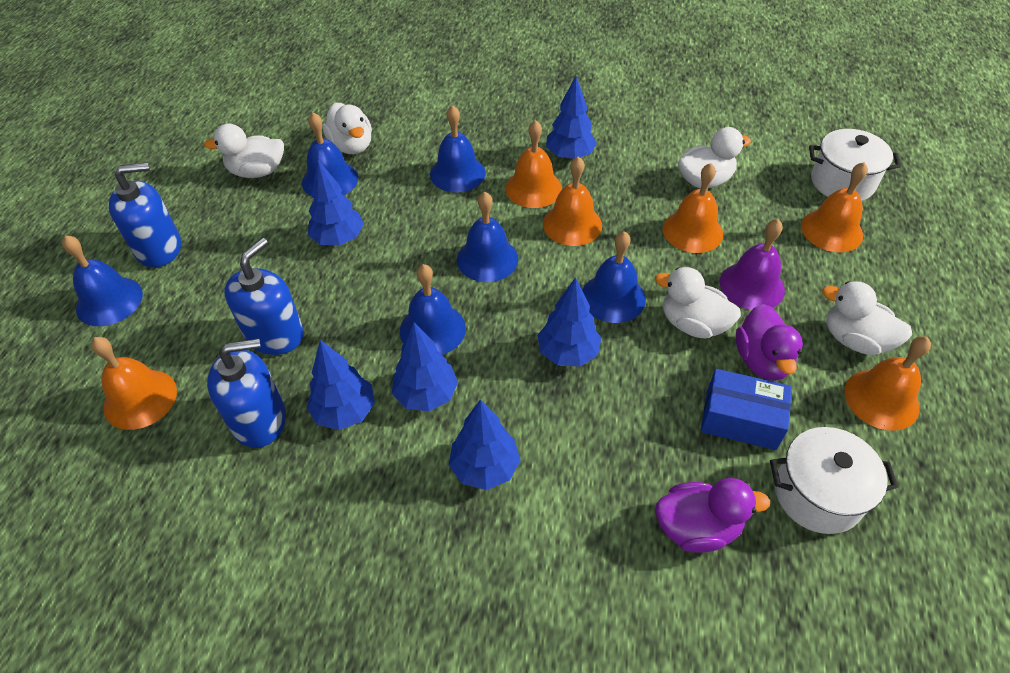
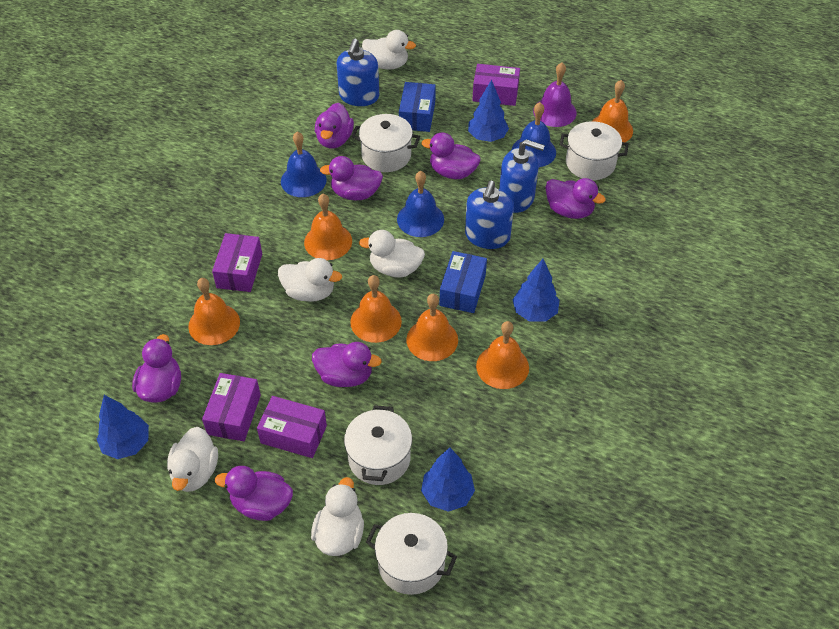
blue bell: 6 -> 3
blue box: 1 -> 2
blue tree: 6 -> 4
purple box: 0 -> 4
purple duck: 2 -> 7
white pot: 2 -> 4

